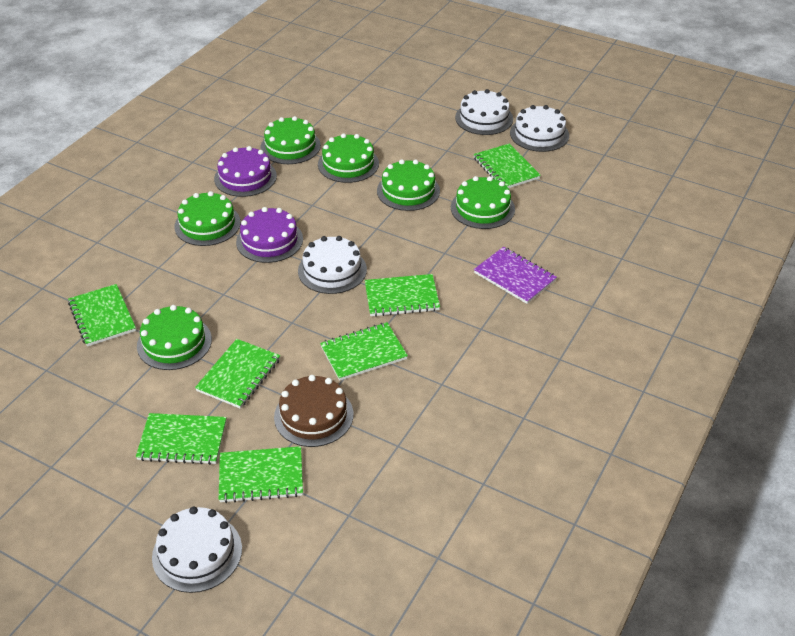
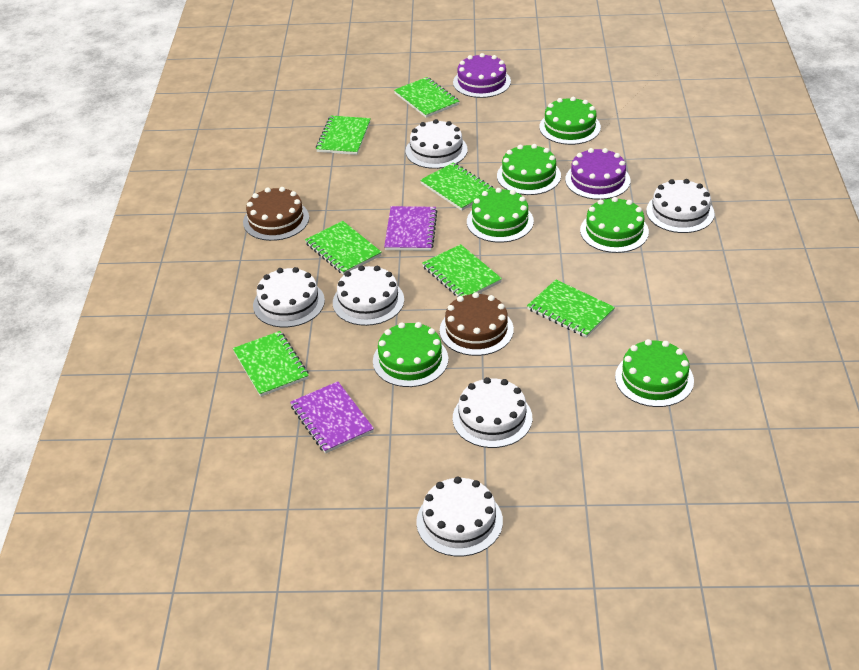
brown cake: 1 -> 2
purple notebook: 1 -> 2
white cake: 4 -> 6

